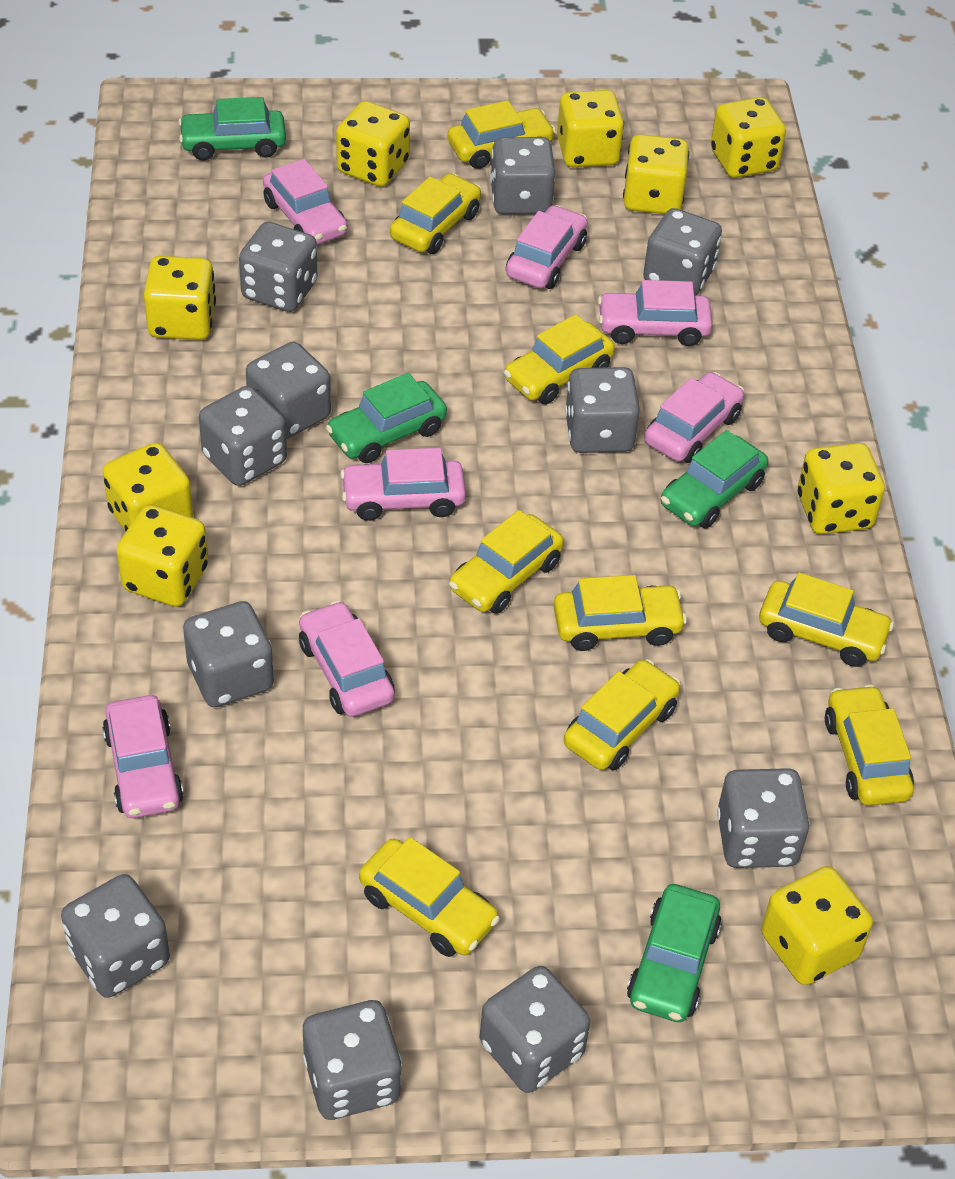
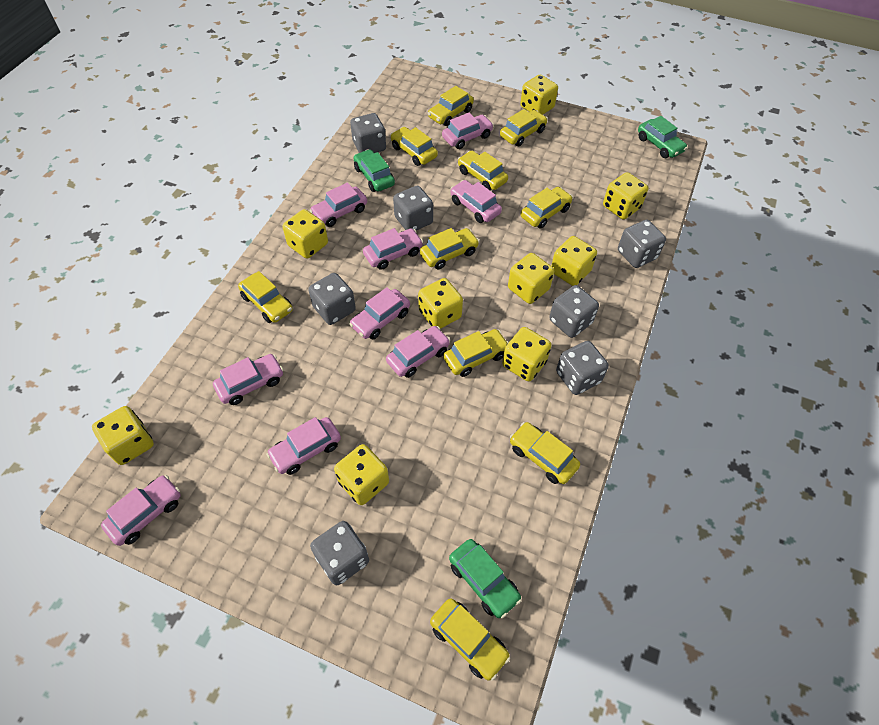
green car: 4 -> 3
grey dice: 11 -> 7
pink car: 7 -> 9
yellow car: 9 -> 10

